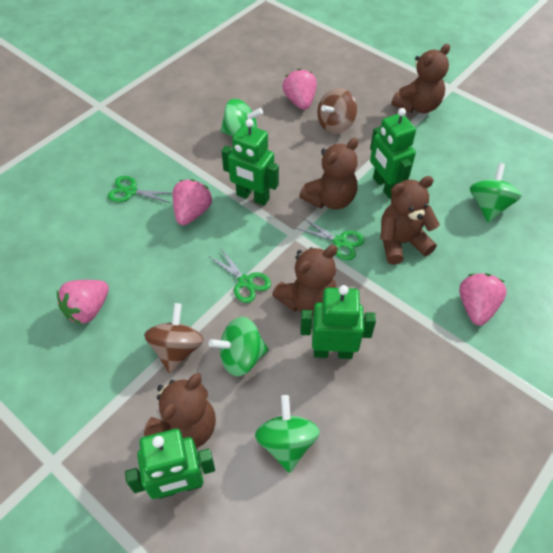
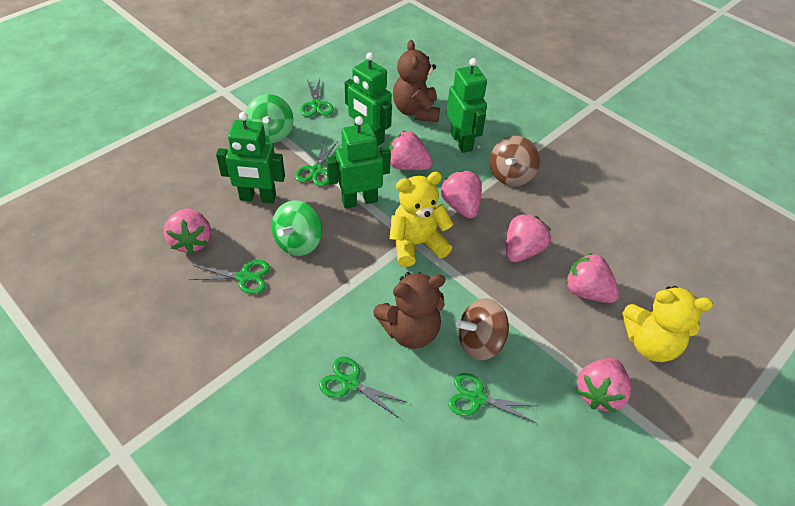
brown teddy bear: 5 -> 2
green scissors: 3 -> 5
green spinning top: 4 -> 2
pink strawberry: 4 -> 6
yellow teddy bear: 0 -> 2

